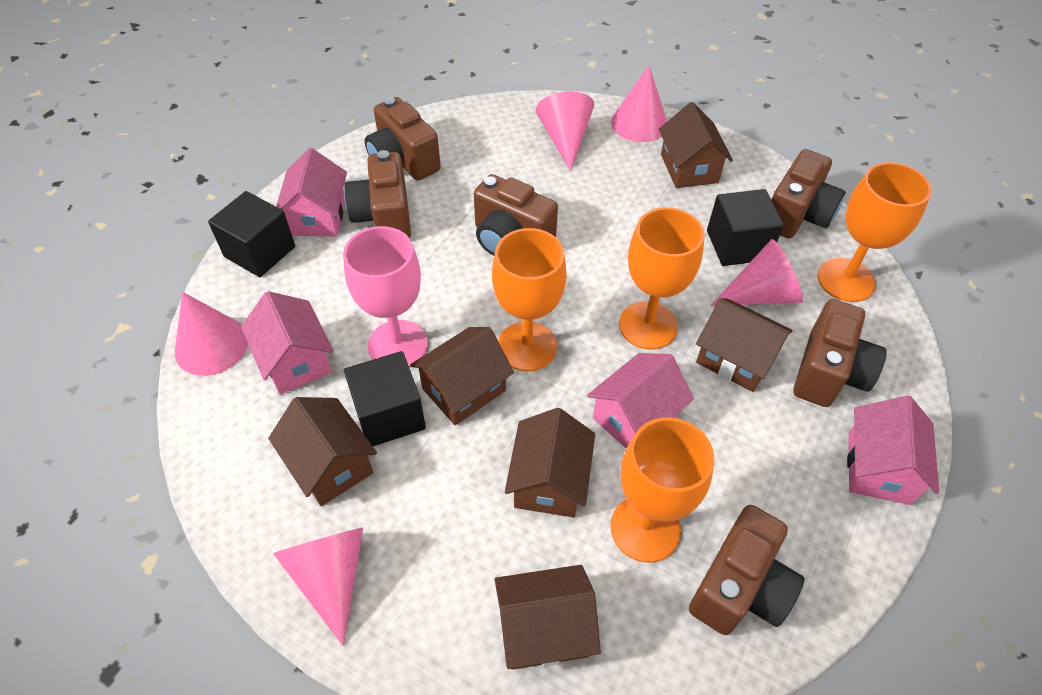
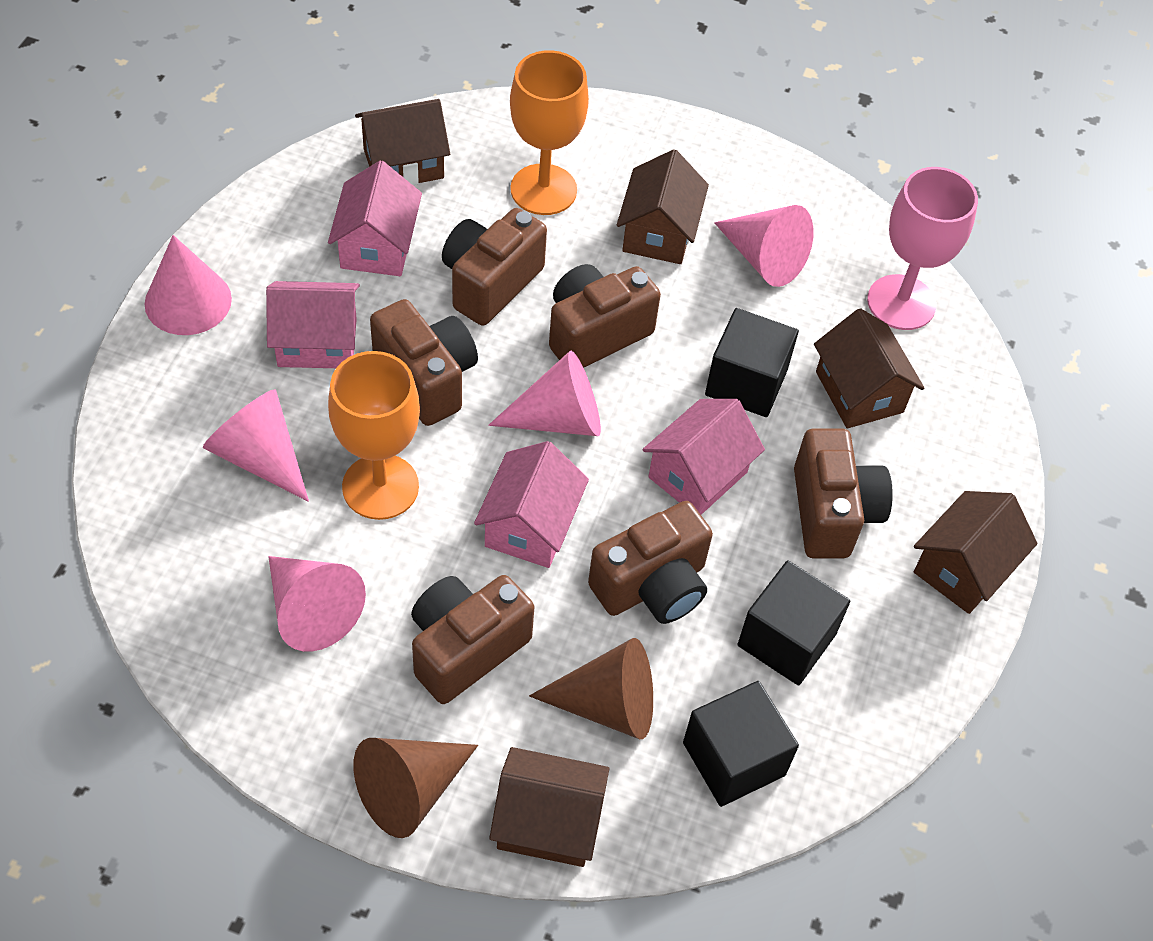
brown cone: 0 -> 2
brown house: 6 -> 5
orange goblet: 4 -> 2

